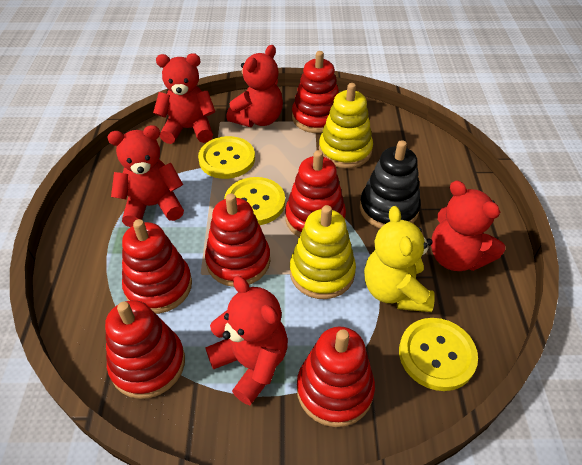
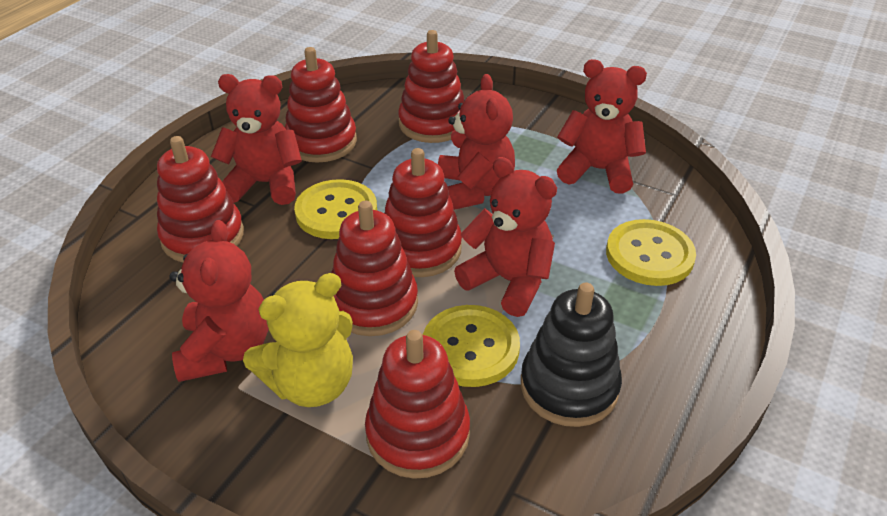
yellow stacking toy: 2 -> 0

